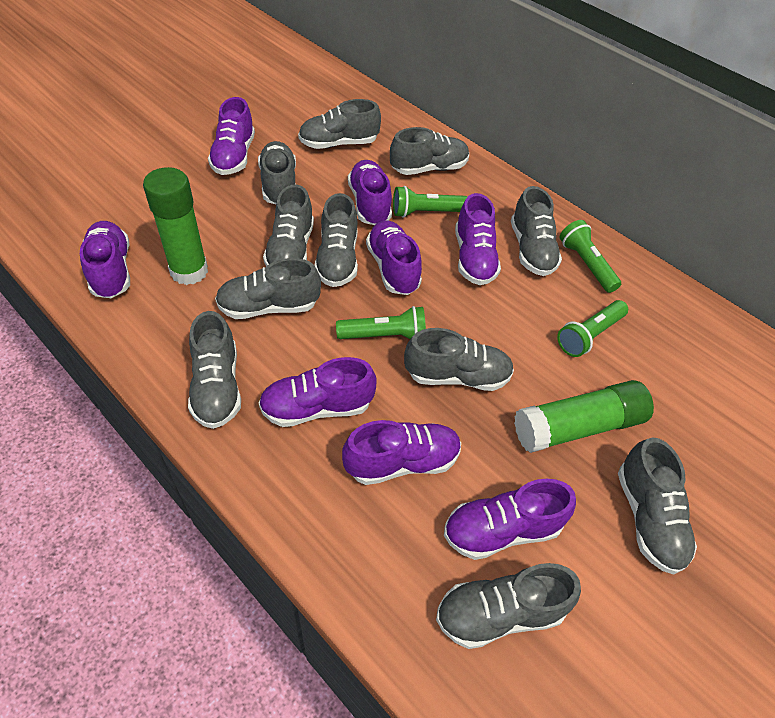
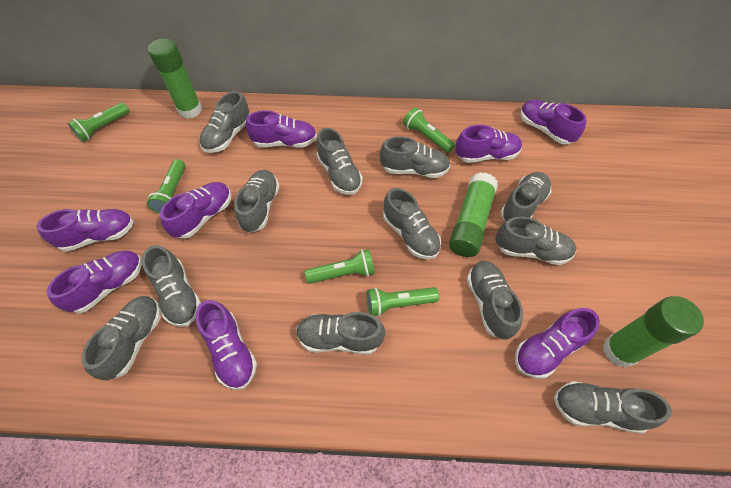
green flashlight: 4 -> 5
green glue stick: 2 -> 3
grey shoe: 11 -> 12

